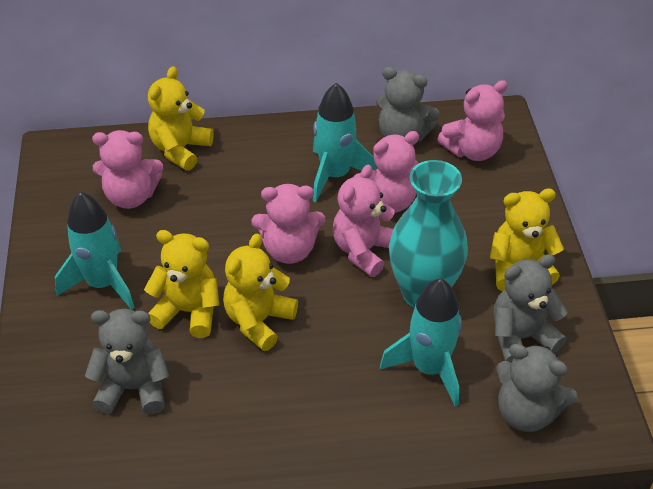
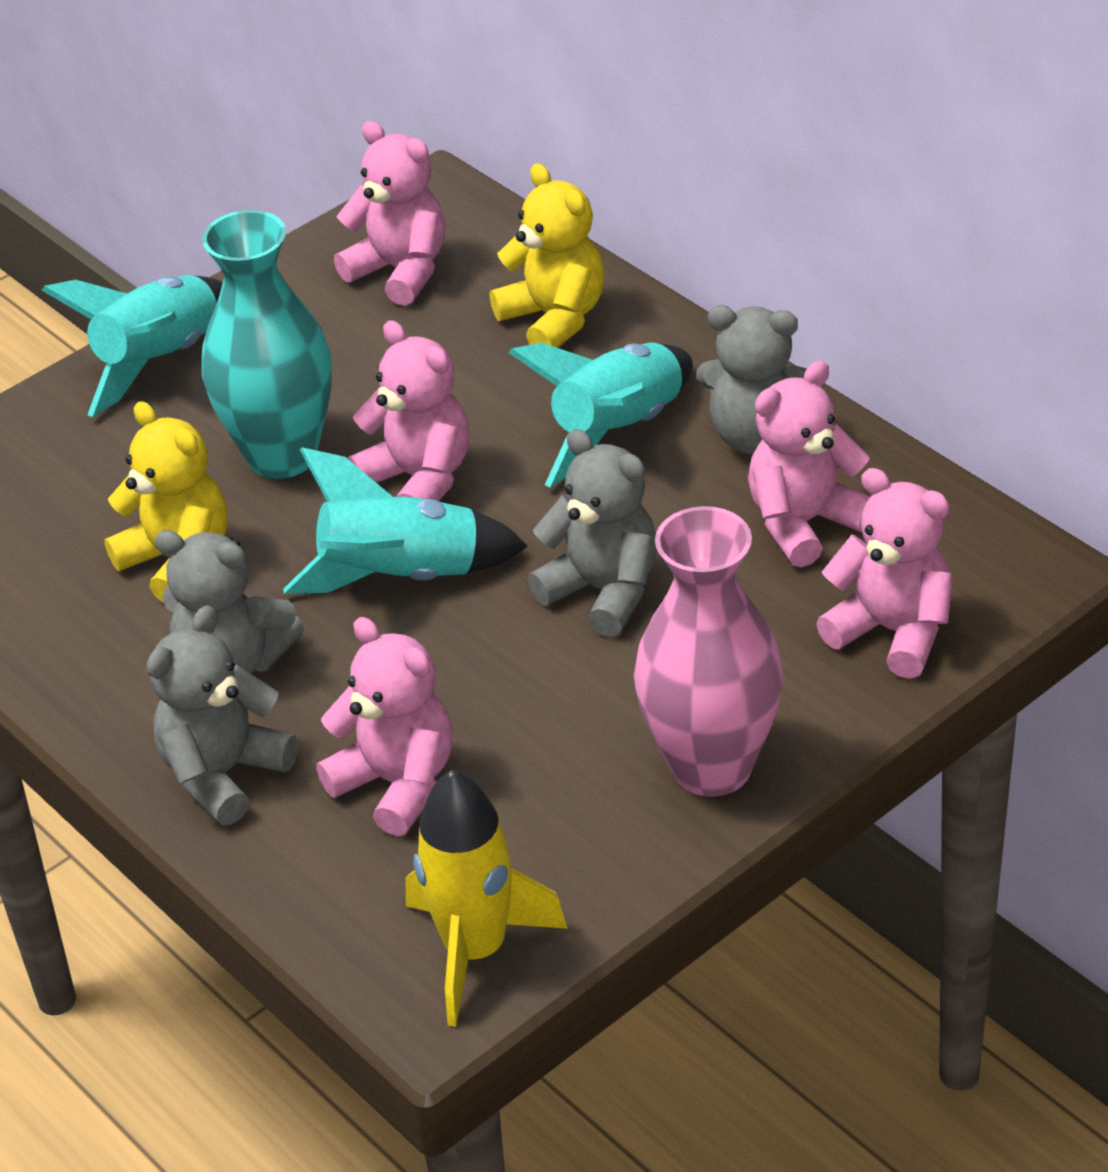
pink vase: 0 -> 1
yellow rocket: 0 -> 1
yellow teddy bear: 4 -> 2

